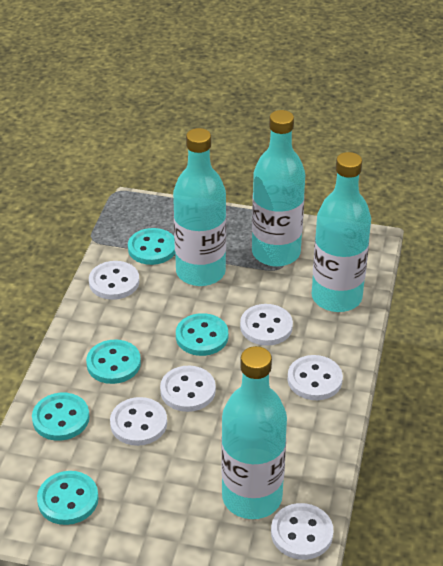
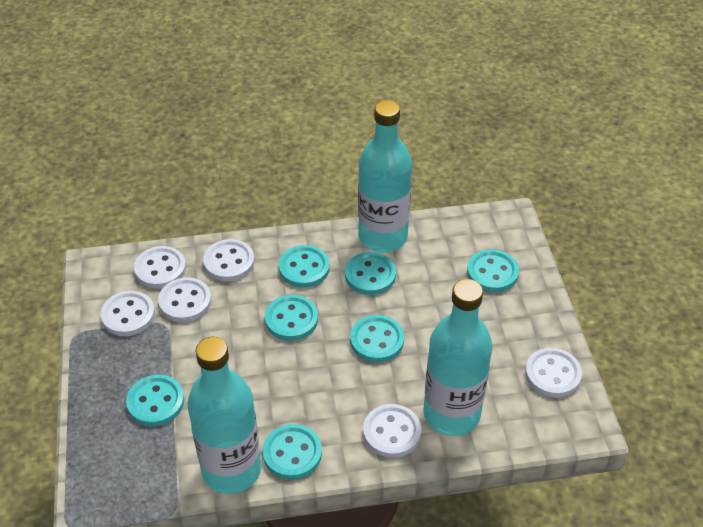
turquoise bottle: 4 -> 3
turquoise button: 5 -> 7

